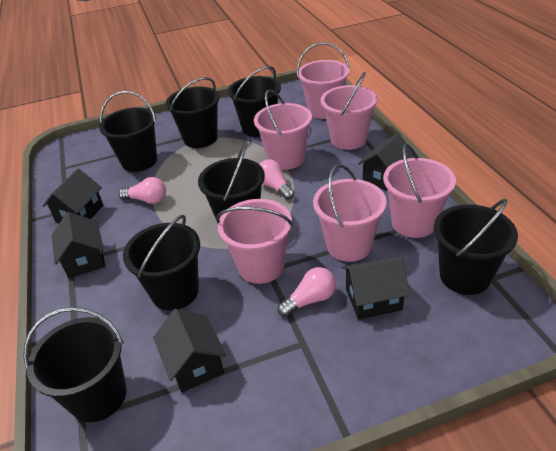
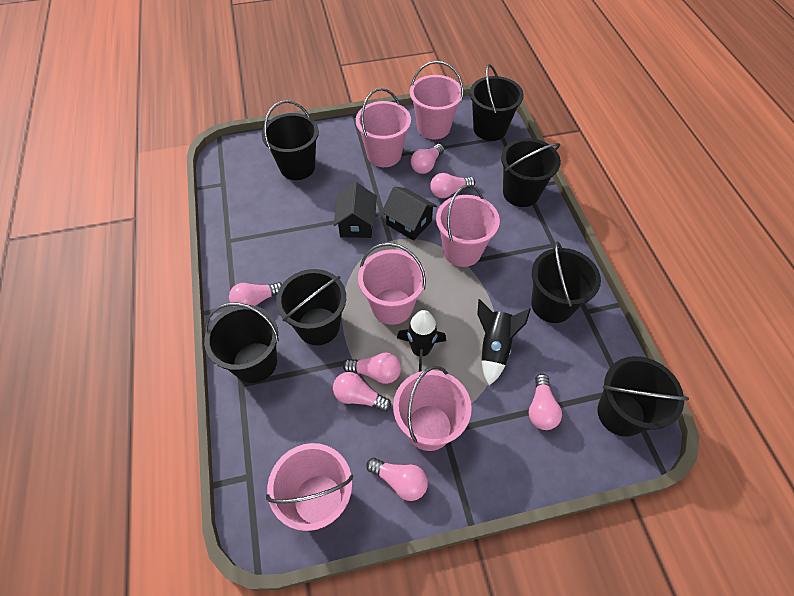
black house: 5 -> 2
black rocket: 0 -> 2
pink light bulb: 3 -> 7

